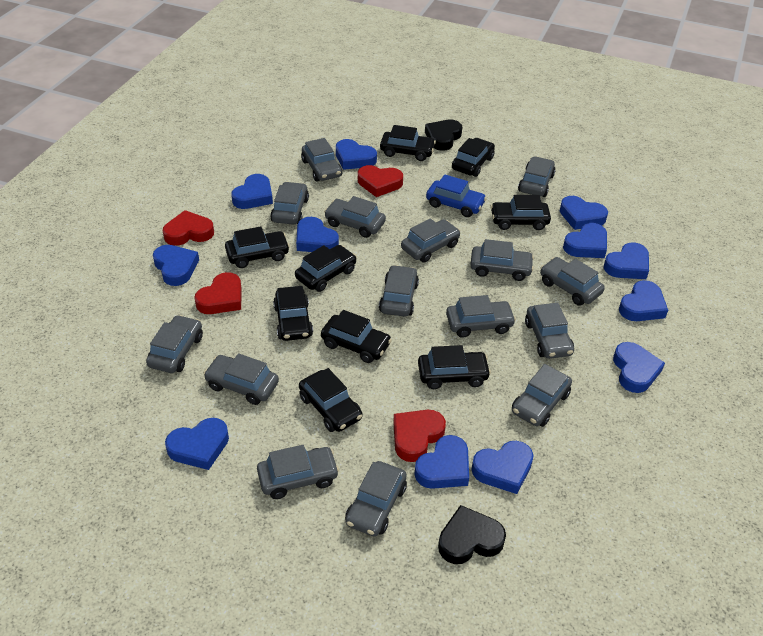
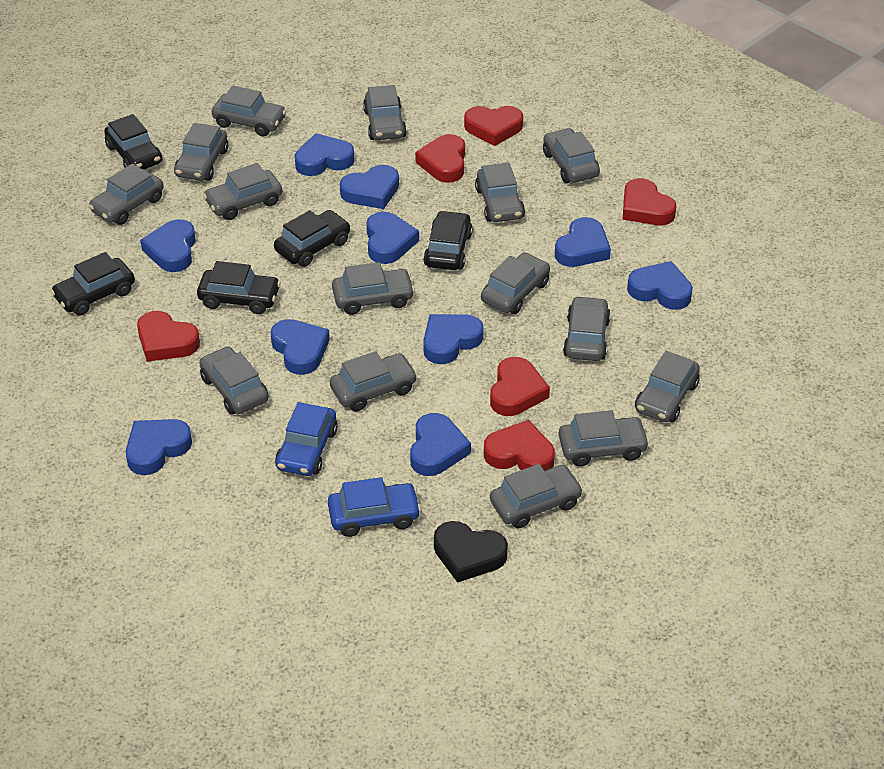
black car: 9 -> 5
black heart: 2 -> 1
blue car: 1 -> 2
blue heart: 12 -> 10
red heart: 4 -> 6

